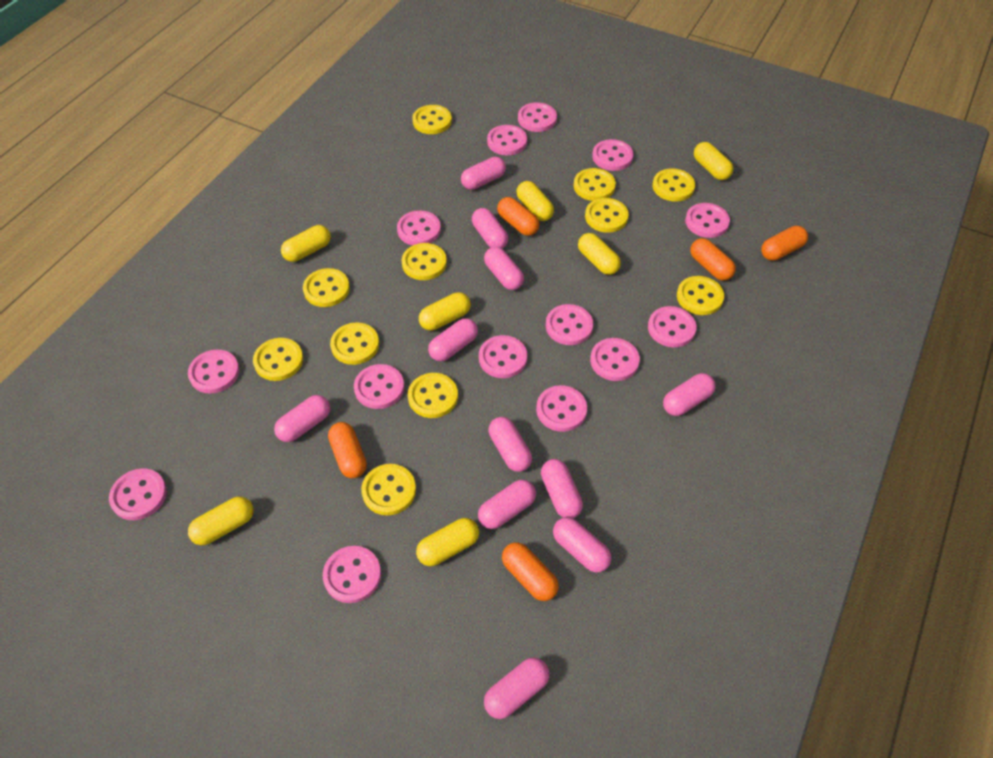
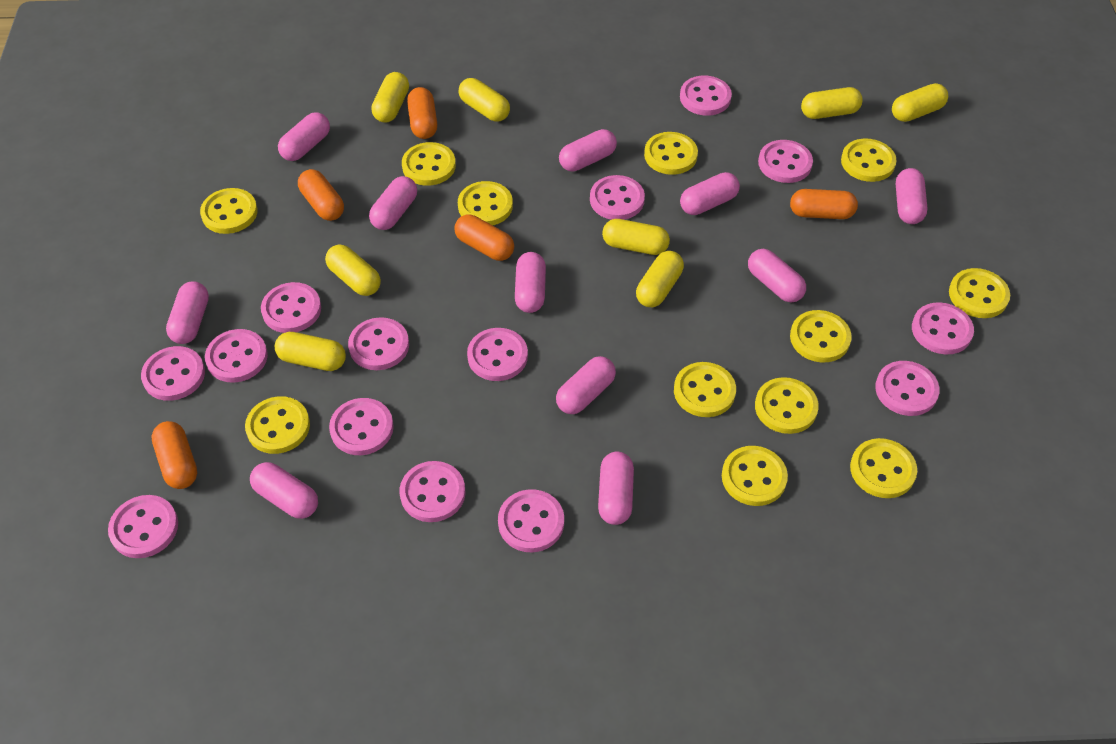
yellow button: 11 -> 12
yellow capsule: 7 -> 8

